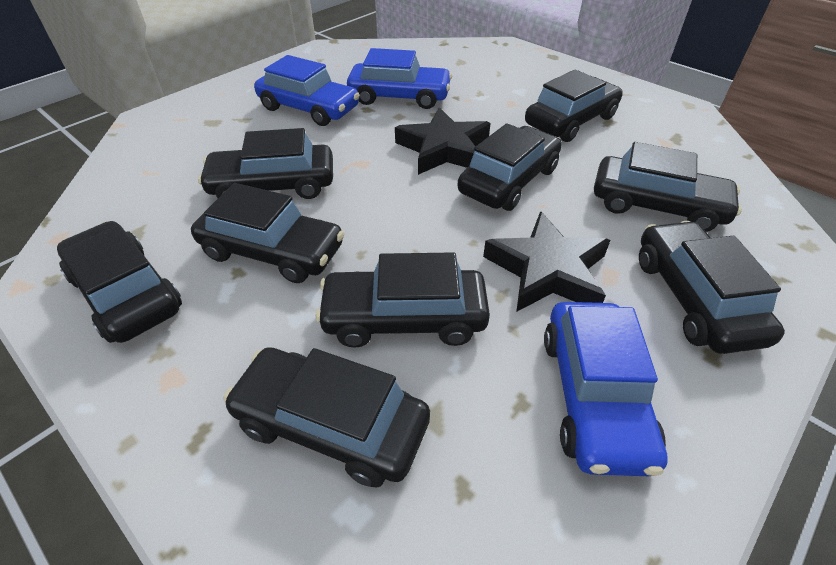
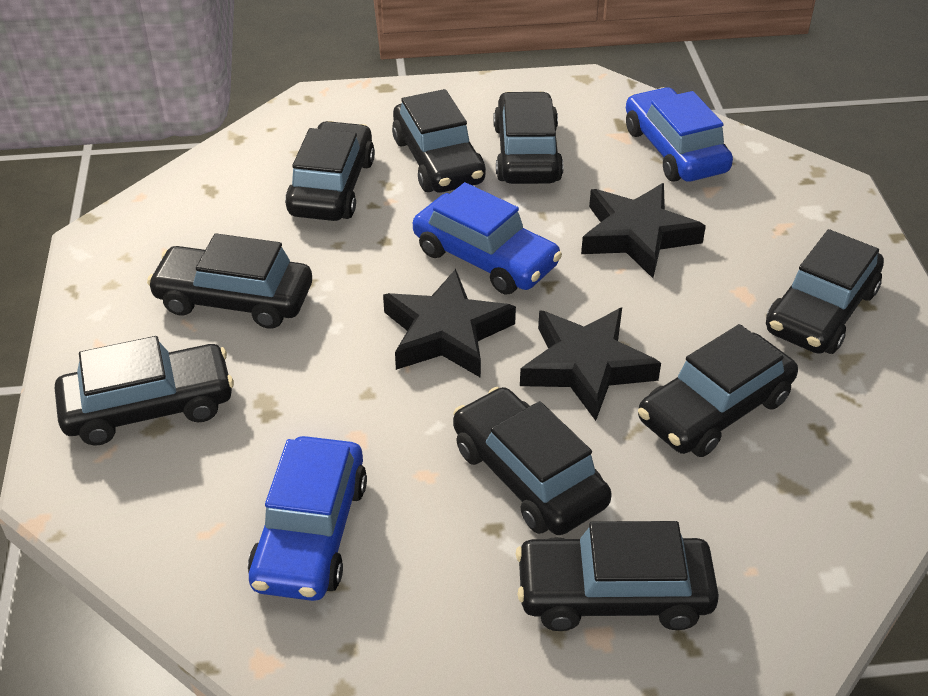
black star: 2 -> 3

